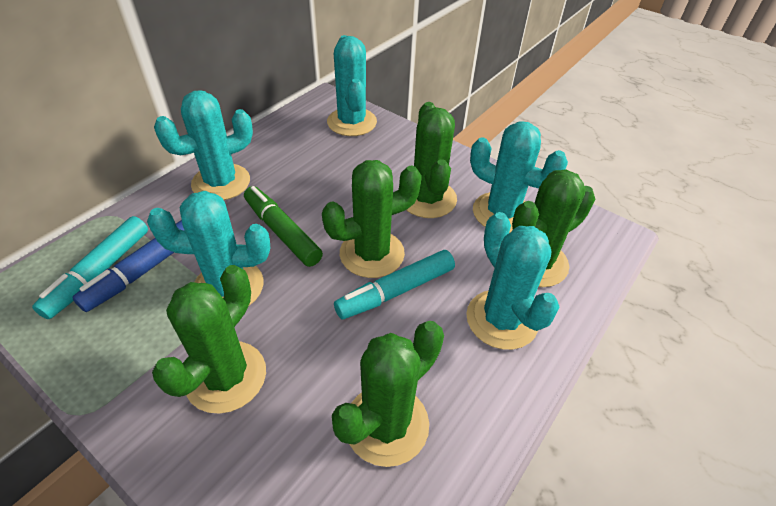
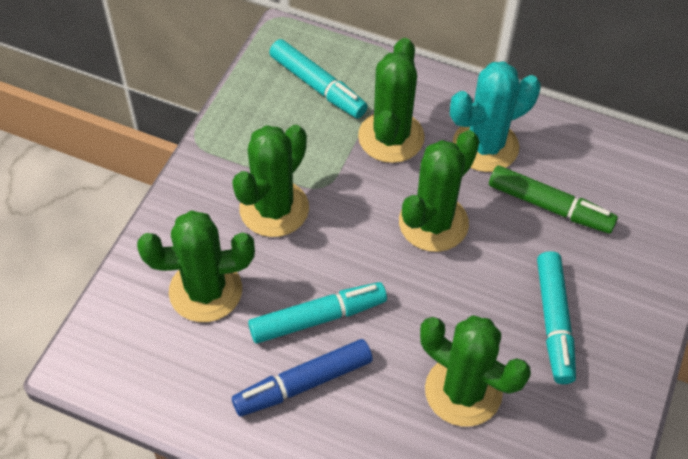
turquoise cactus: 5 -> 1
turquoise marker: 2 -> 3

